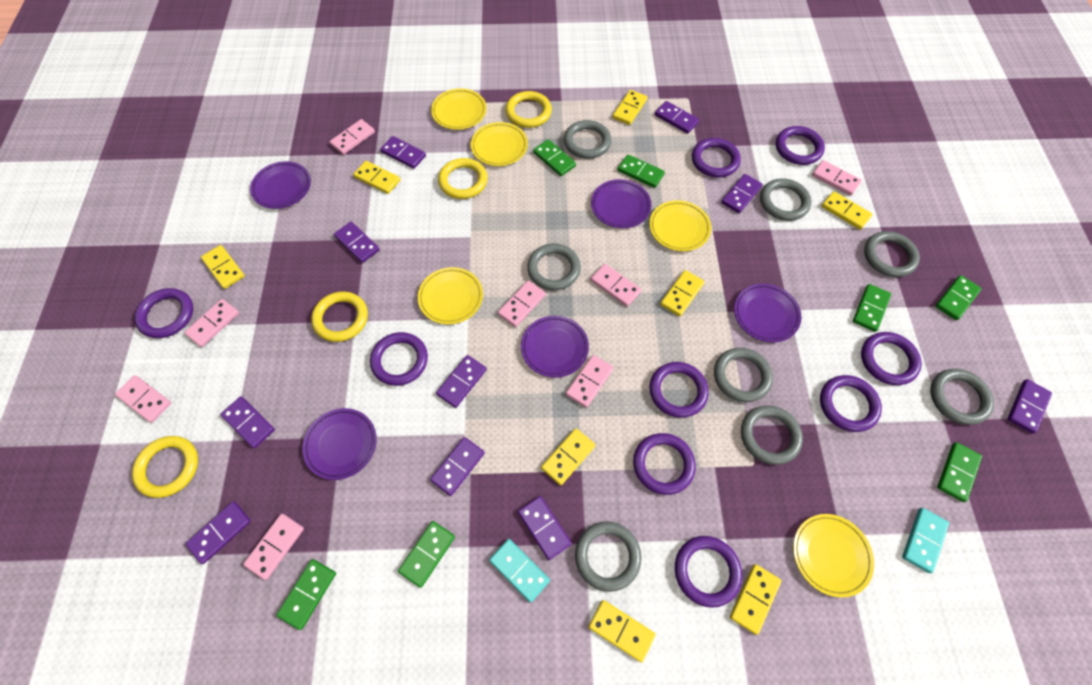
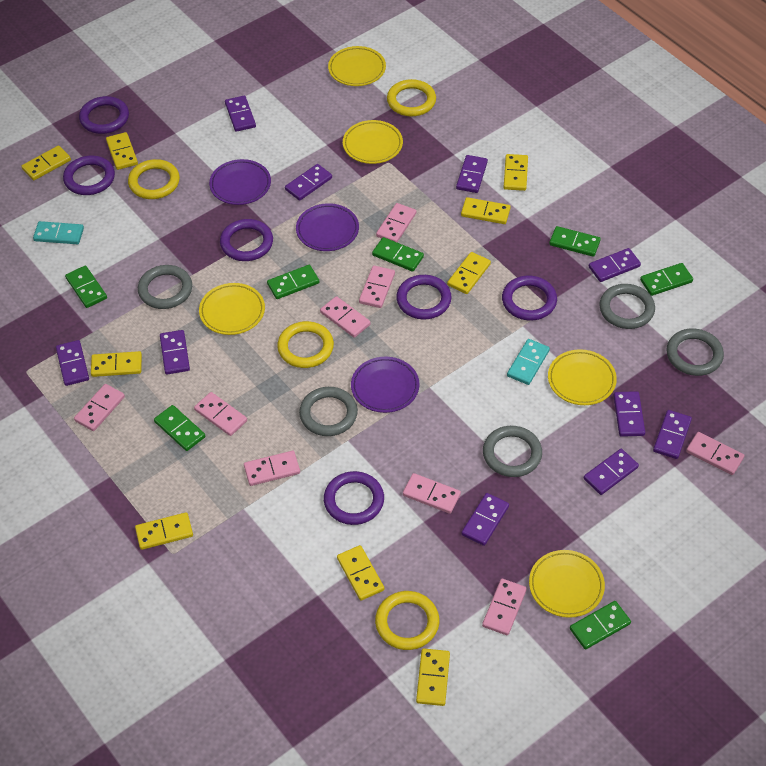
grey ring: 8 -> 5
pink domino: 8 -> 9
purple plate: 5 -> 3
purple ring: 9 -> 6
yellow domino: 8 -> 9

